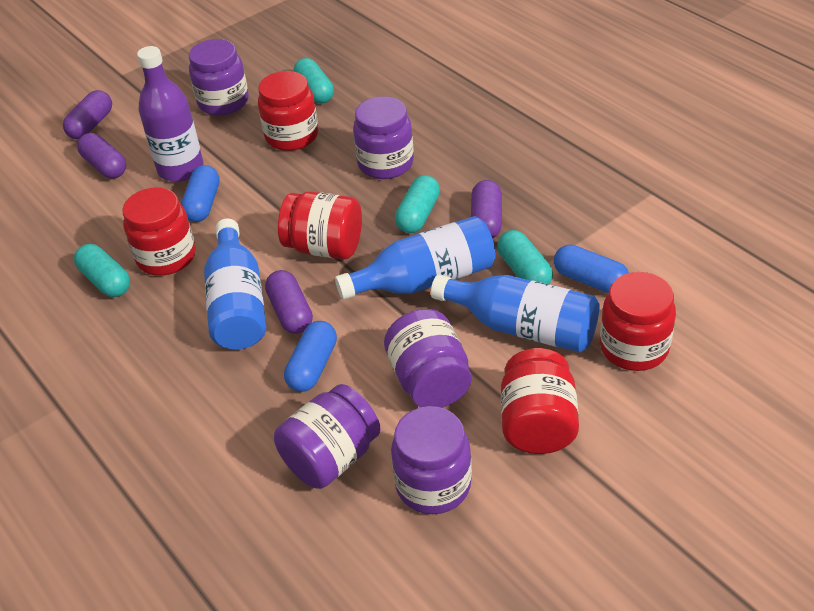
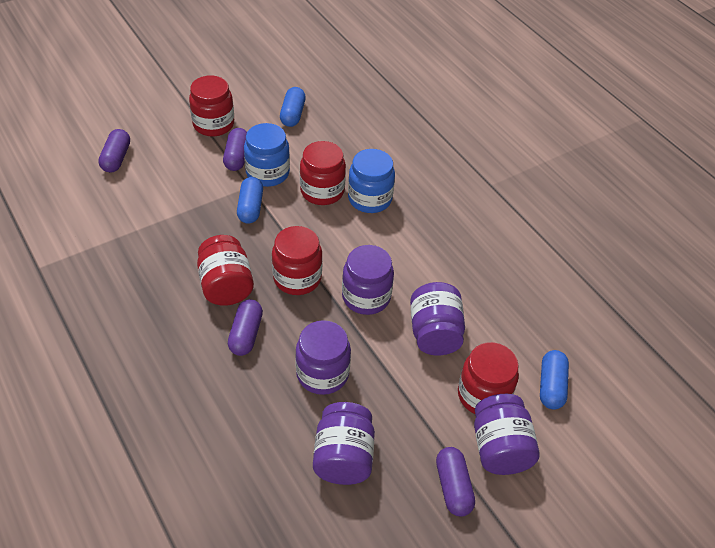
blue bottle: 3 -> 0
blue jar: 0 -> 2
purple bottle: 1 -> 0
turquoise capsule: 4 -> 0

